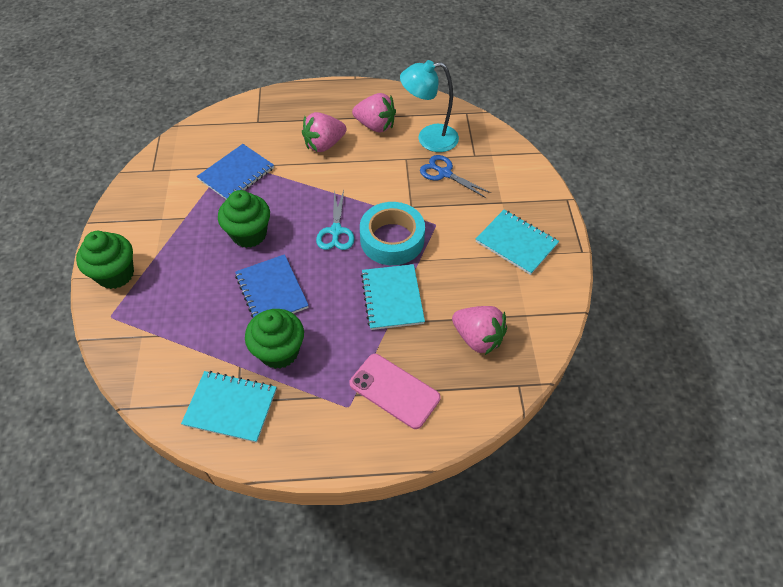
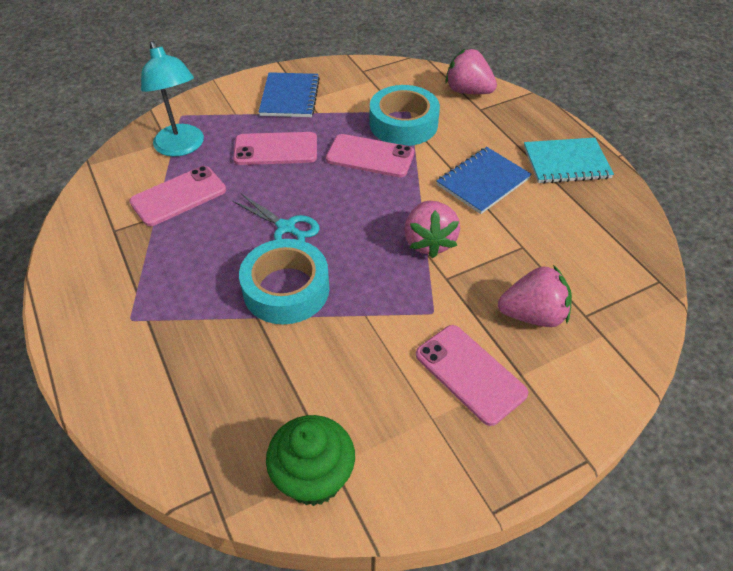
blue scissors: 1 -> 0
green cupcake: 3 -> 1
pink phone: 1 -> 4
turquoise notebook: 3 -> 1
turquoise tape: 1 -> 2

